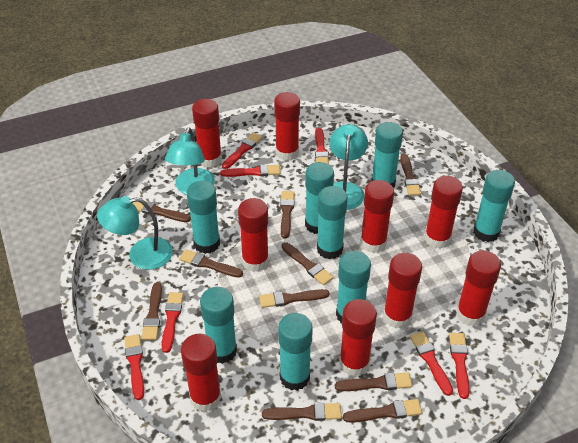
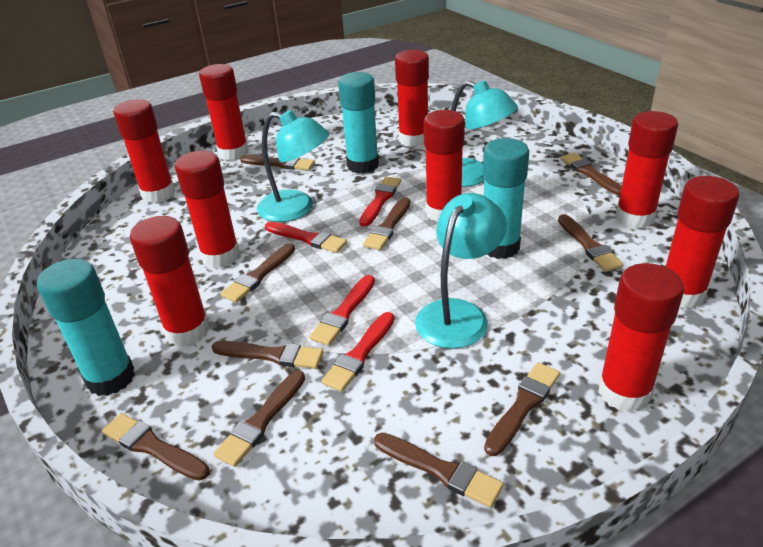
red brush: 7 -> 4
turquoise glue stick: 8 -> 3

